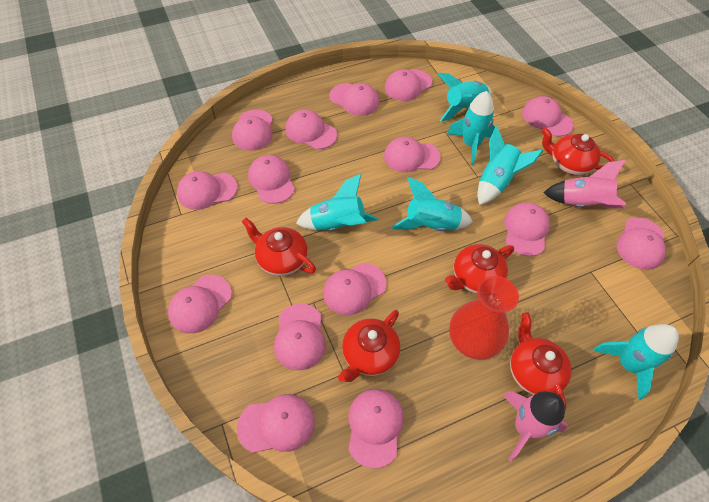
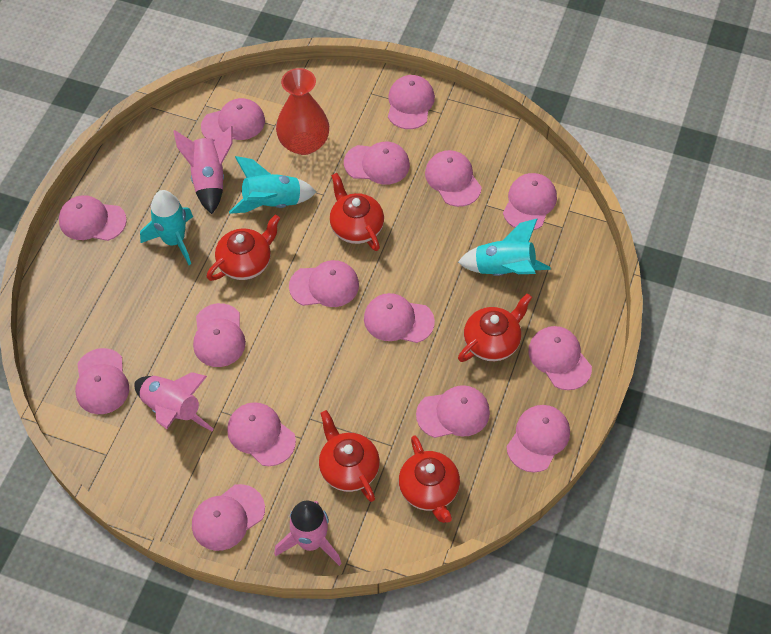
pink rocket: 2 -> 3
turquoise rocket: 6 -> 3

